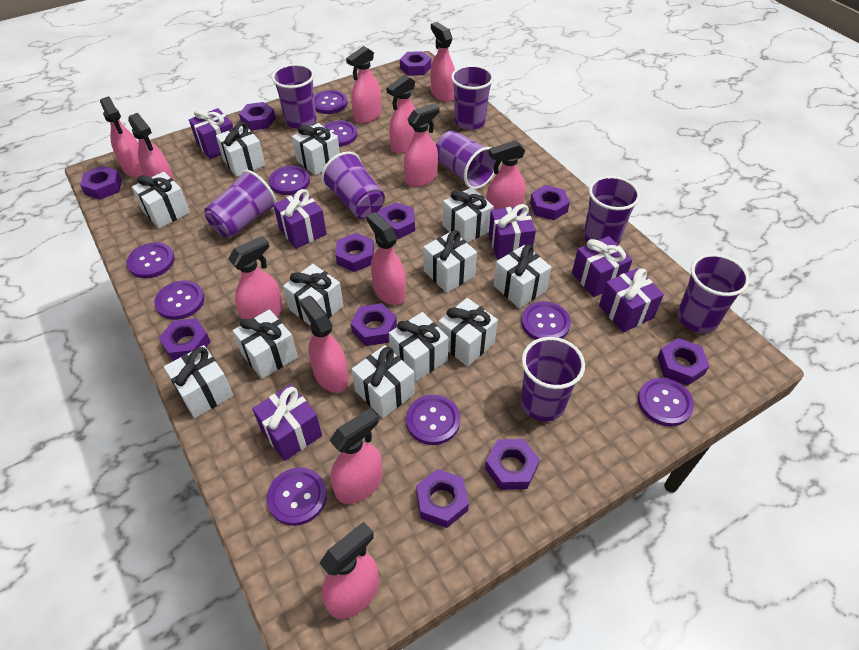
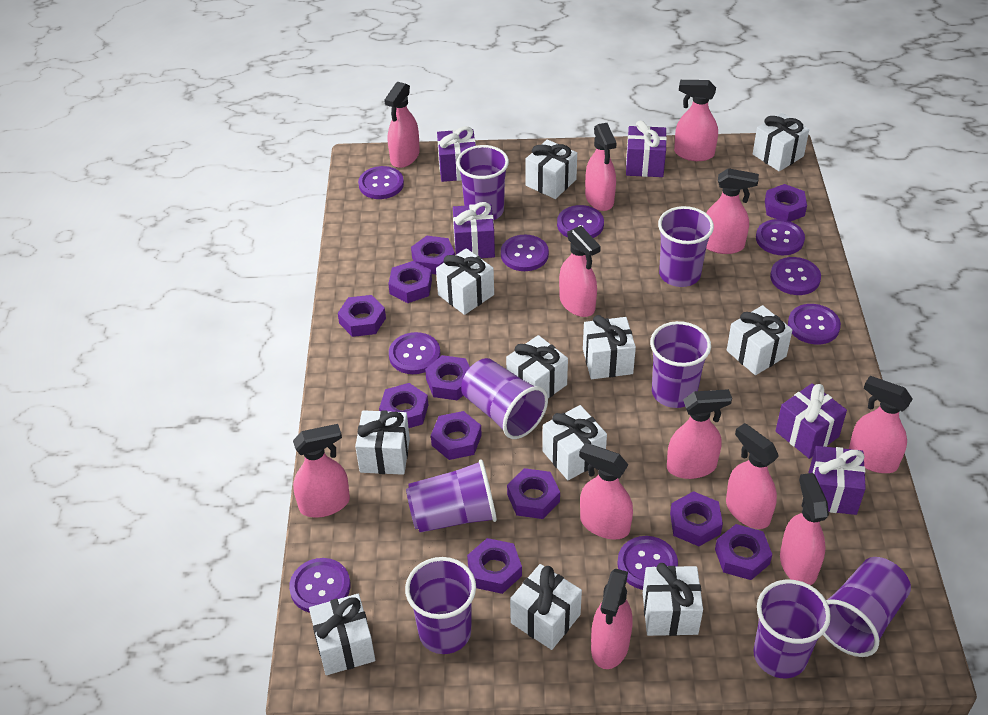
purple gift: 6 -> 5
white gift: 12 -> 11

